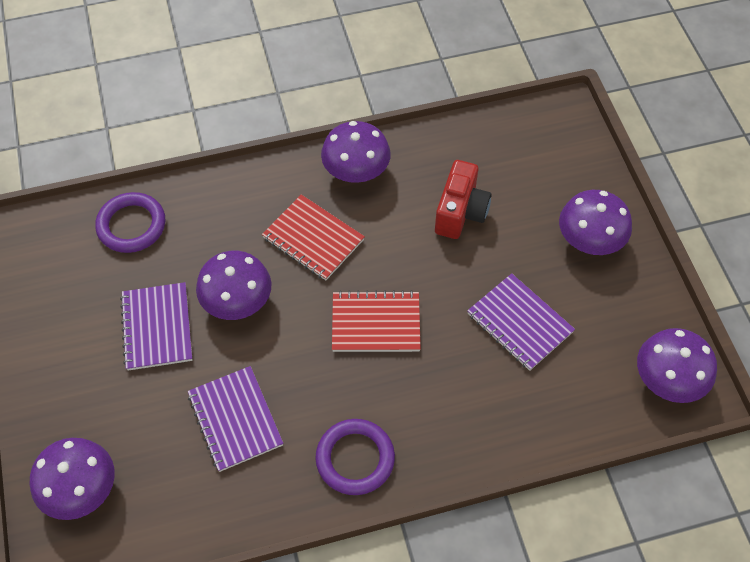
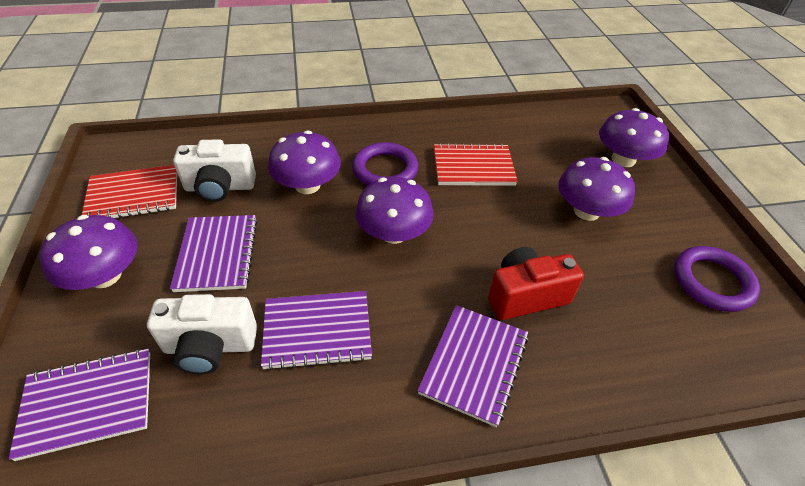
purple notebook: 3 -> 4
white camera: 0 -> 2

